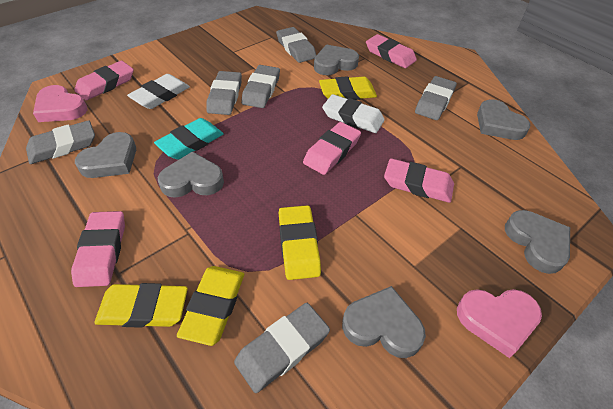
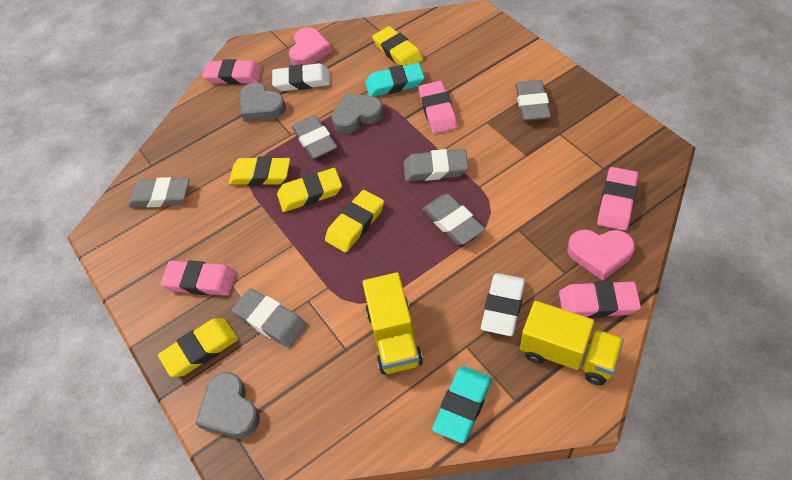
grey heart: 6 -> 3
turquoise eraser: 1 -> 2
yellow eraser: 4 -> 5
yellow truck: 0 -> 2

